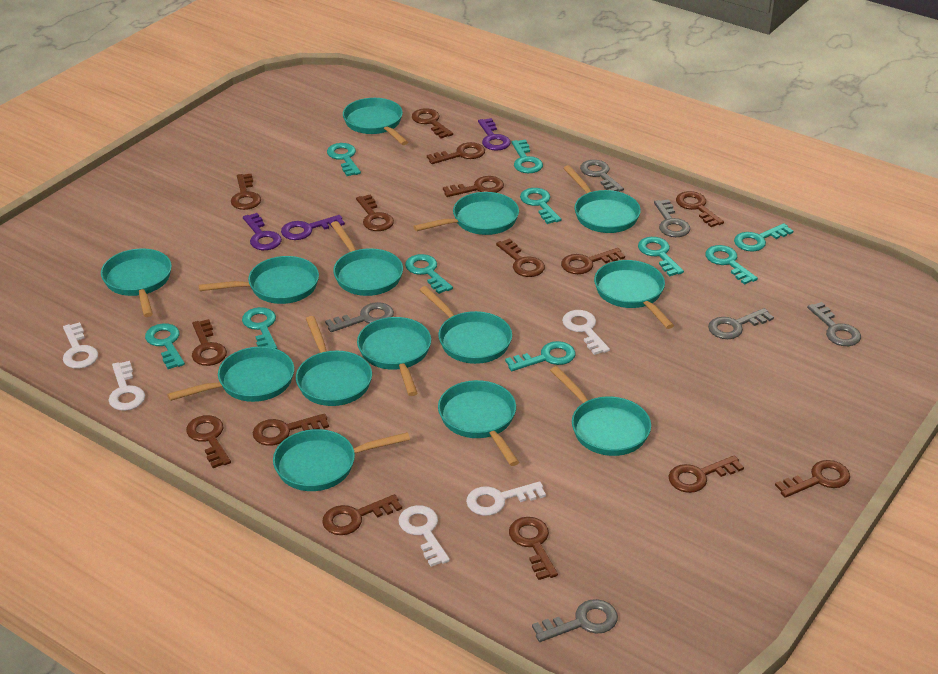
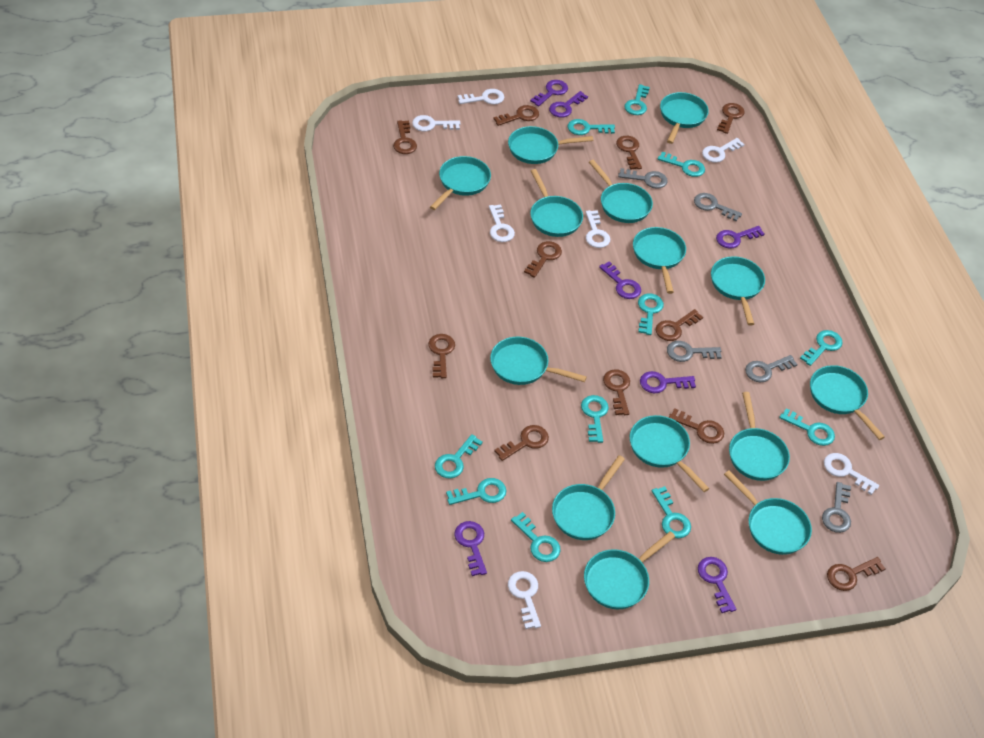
brown key: 15 -> 11
grey key: 6 -> 5
purple key: 3 -> 7
turquoise key: 10 -> 11
white key: 5 -> 7

